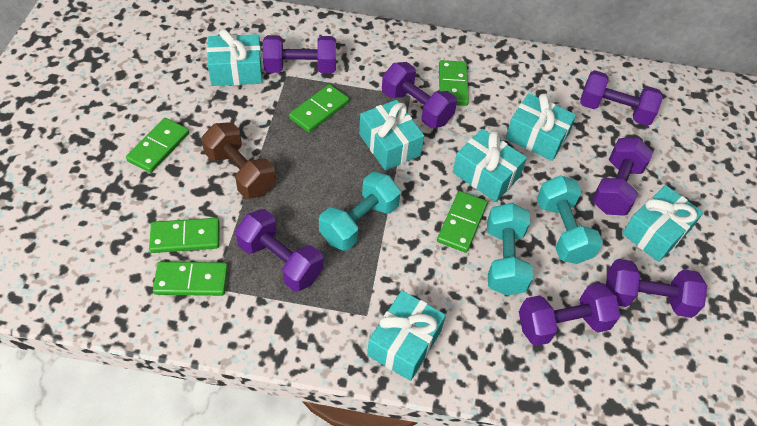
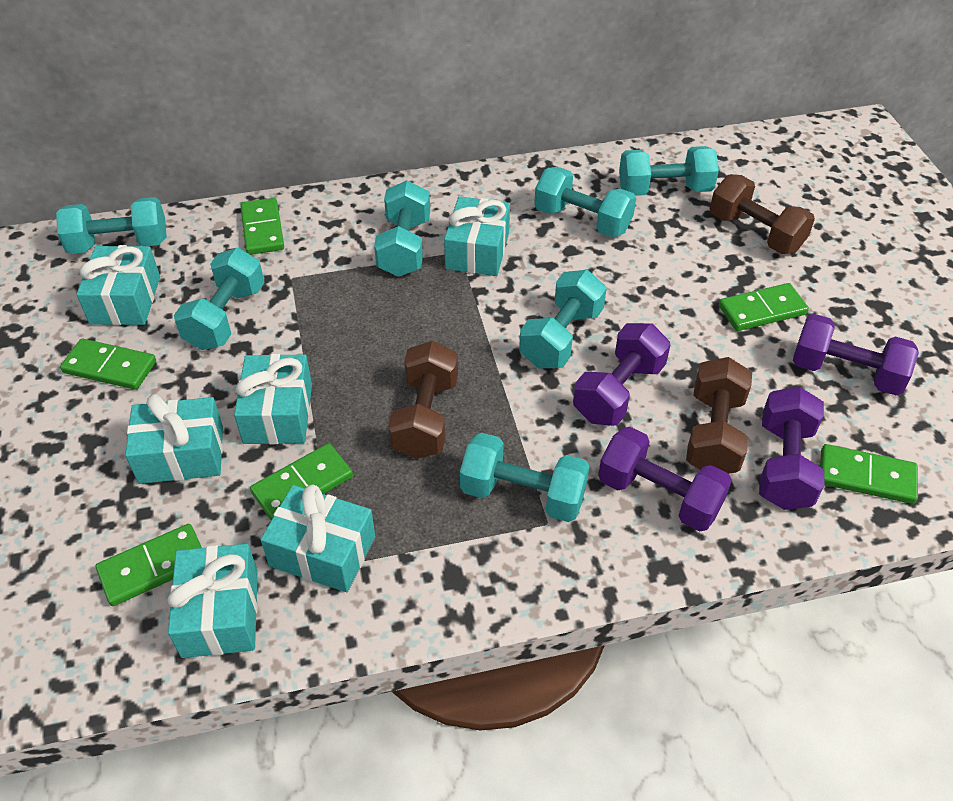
brown dumbbell: 1 -> 3
purple dumbbell: 7 -> 4
turquoise dumbbell: 3 -> 7

